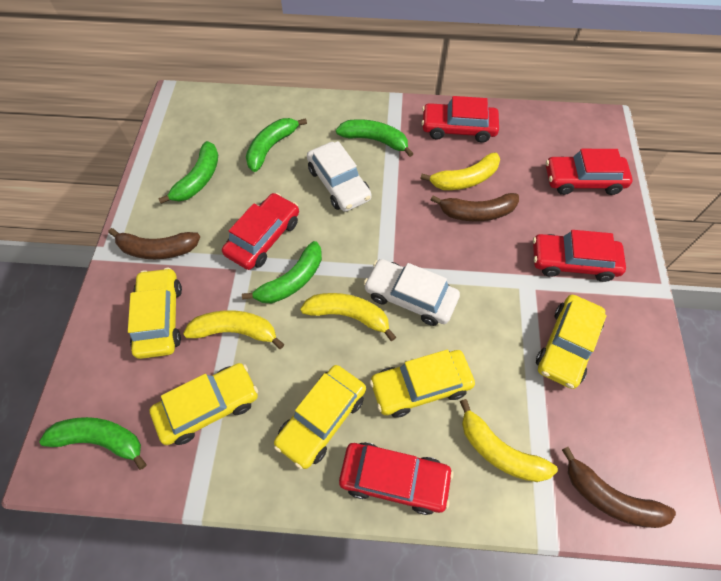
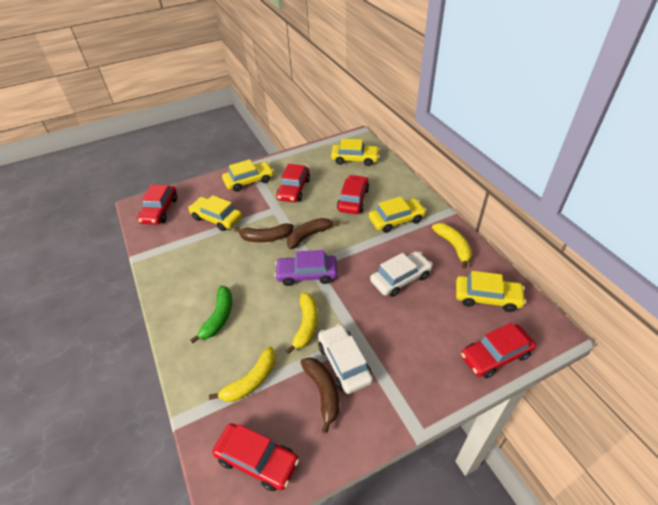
green banana: 5 -> 1
purple car: 0 -> 1
yellow banana: 4 -> 3

